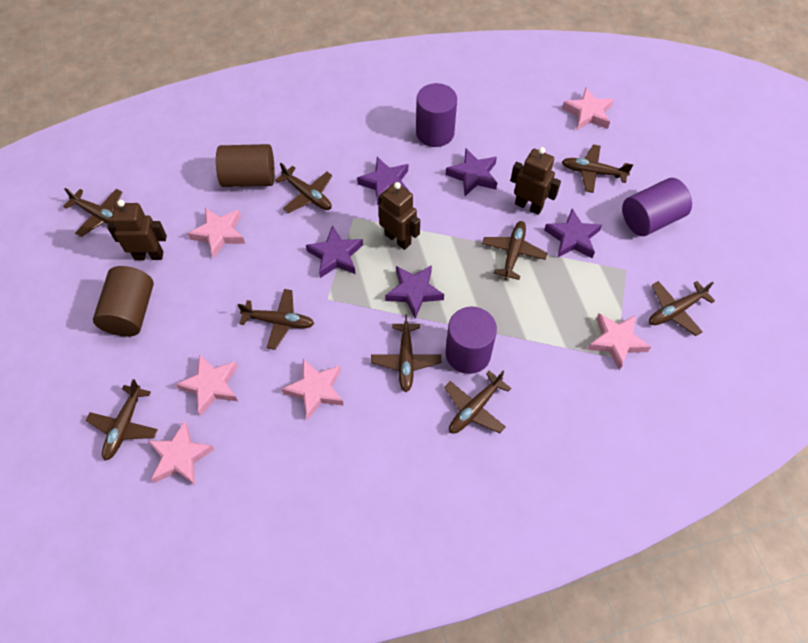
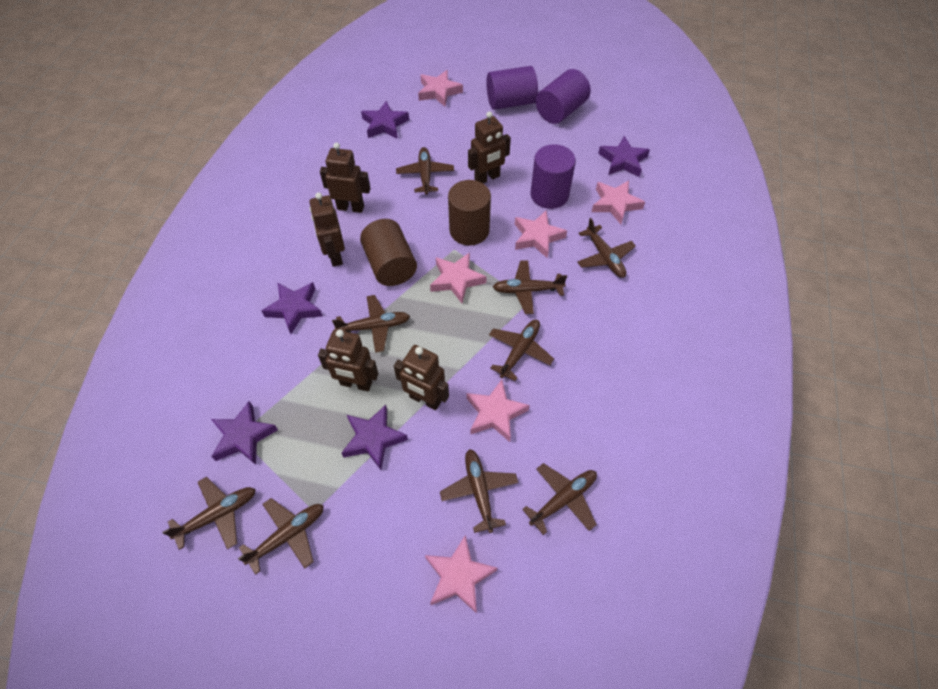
brown robot: 3 -> 5

